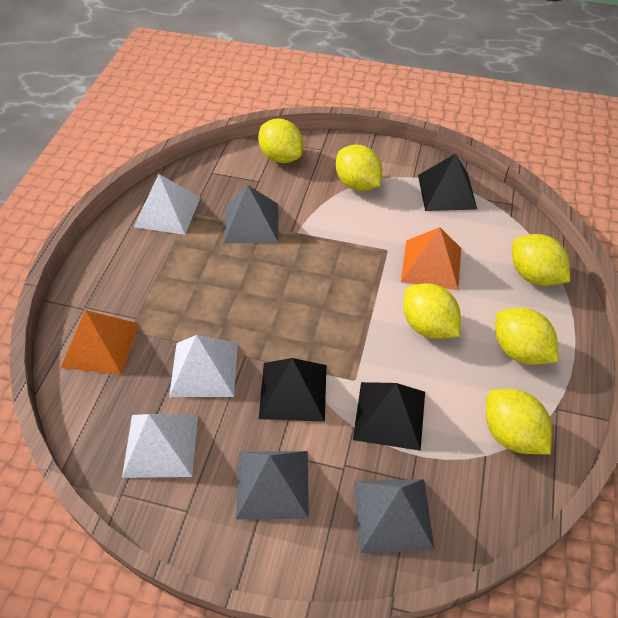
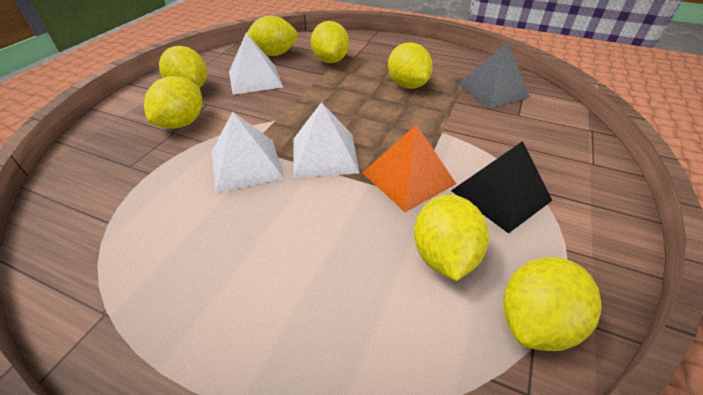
black pyramid: 3 -> 1
grey pyramid: 3 -> 1
orange pyramid: 2 -> 1
yellow lemon: 6 -> 7

